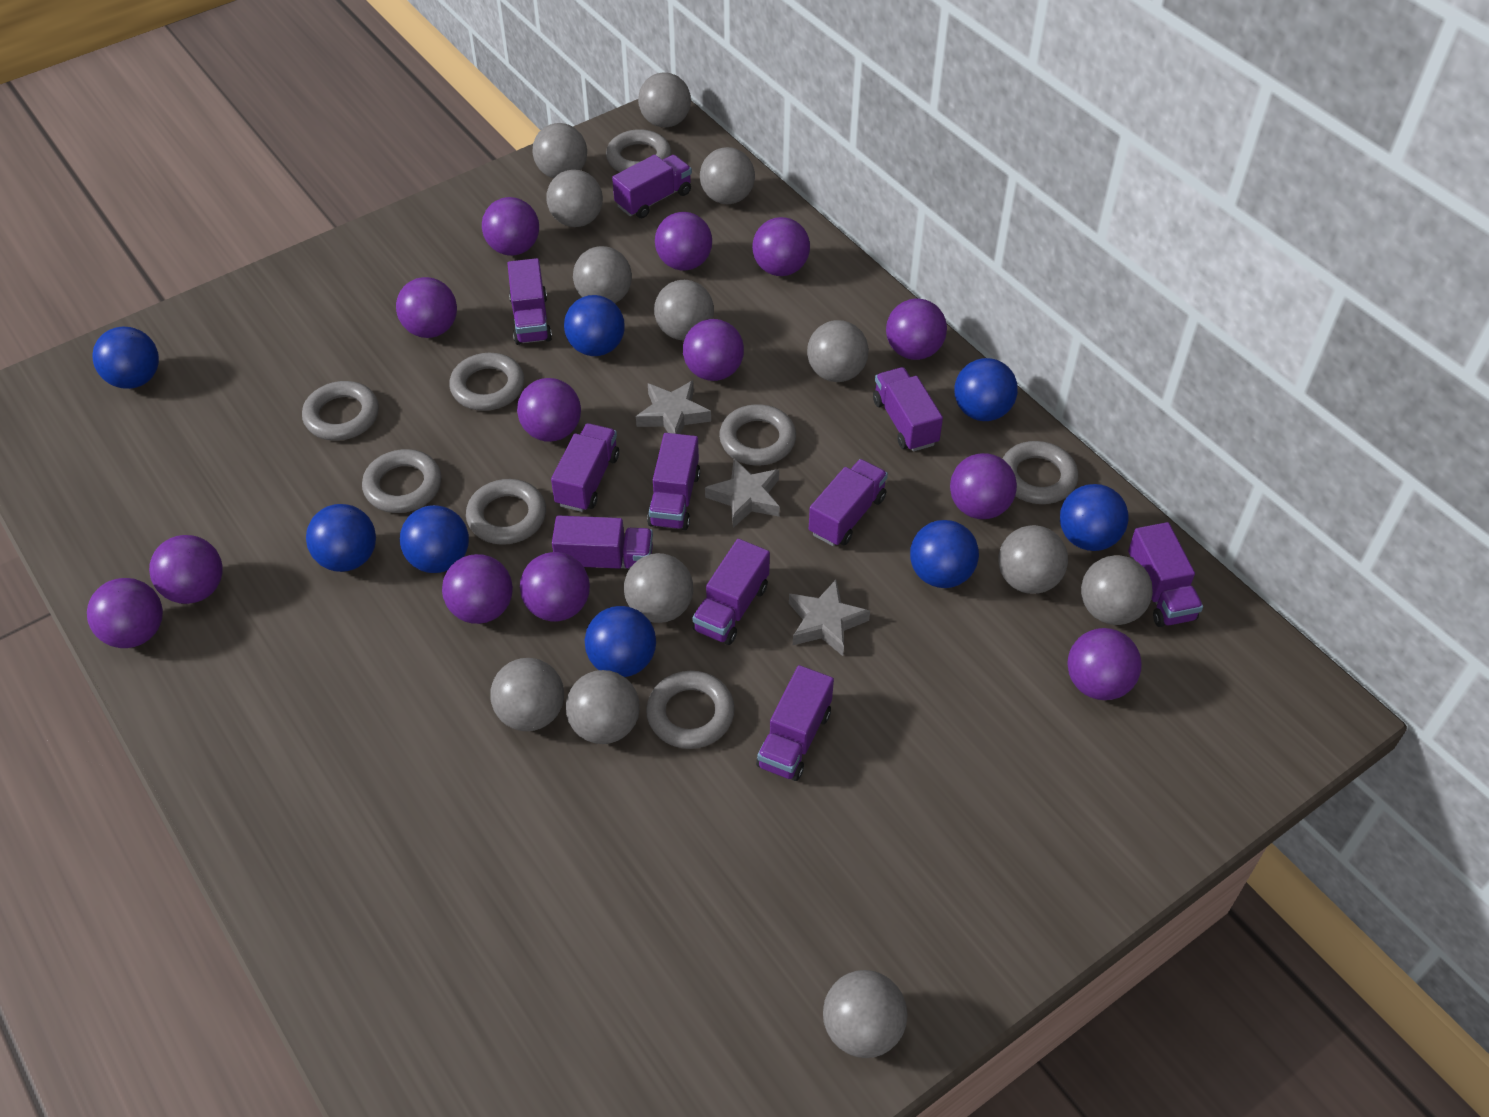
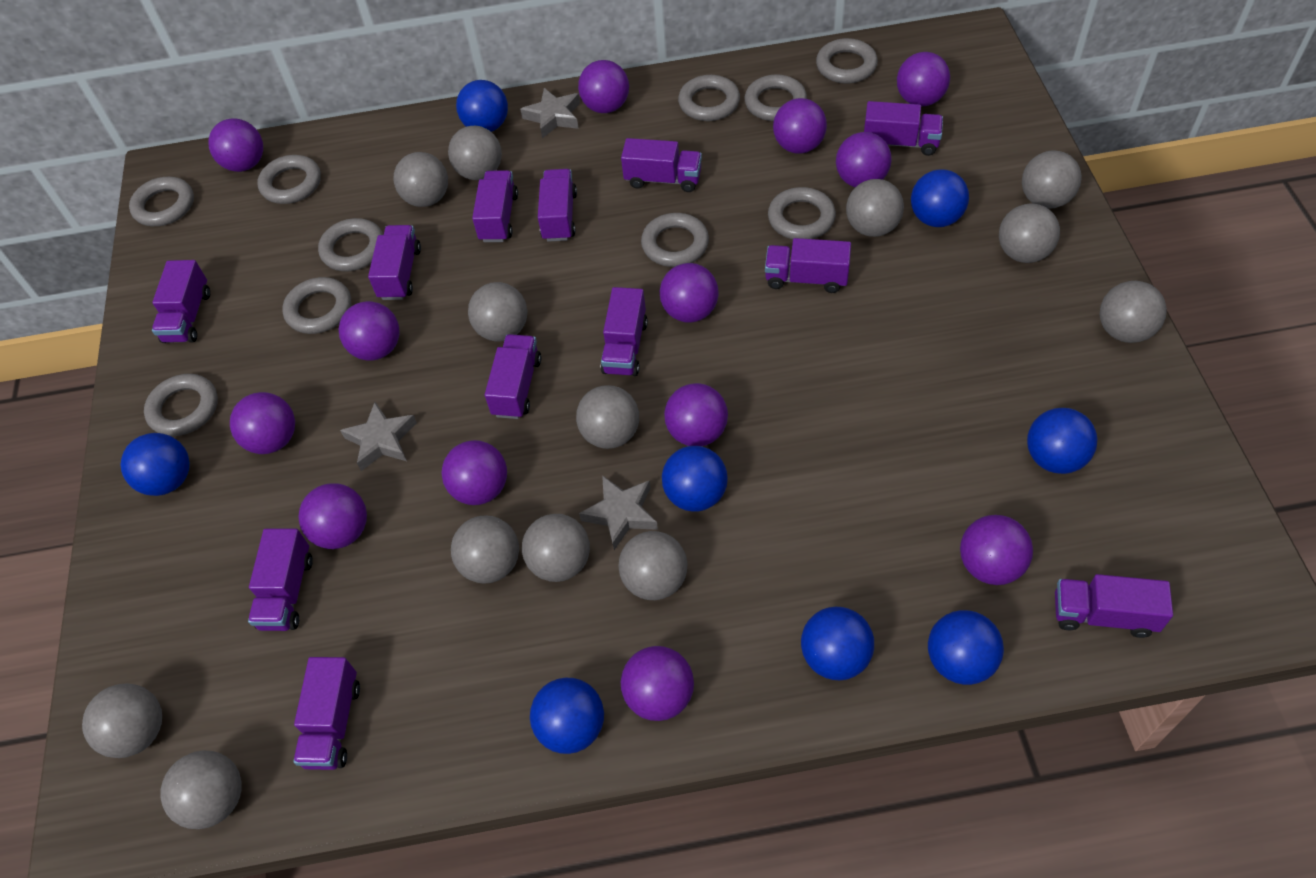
grey ring: 8 -> 10
purple truck: 10 -> 12

